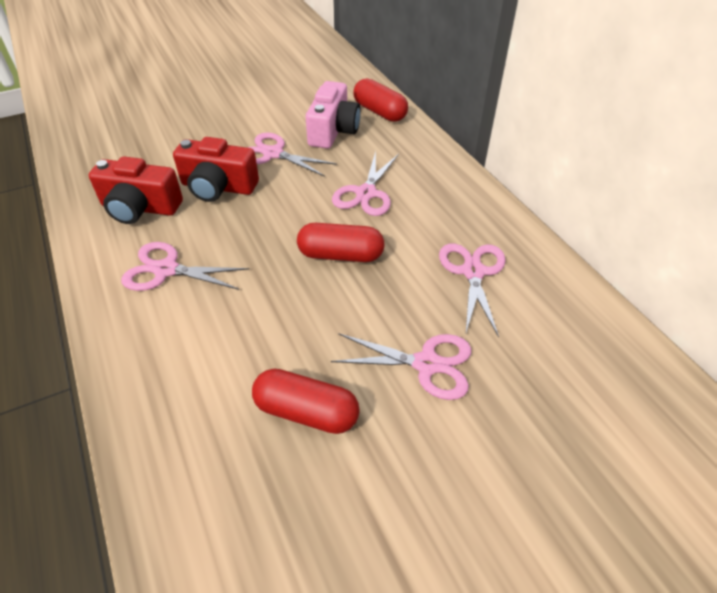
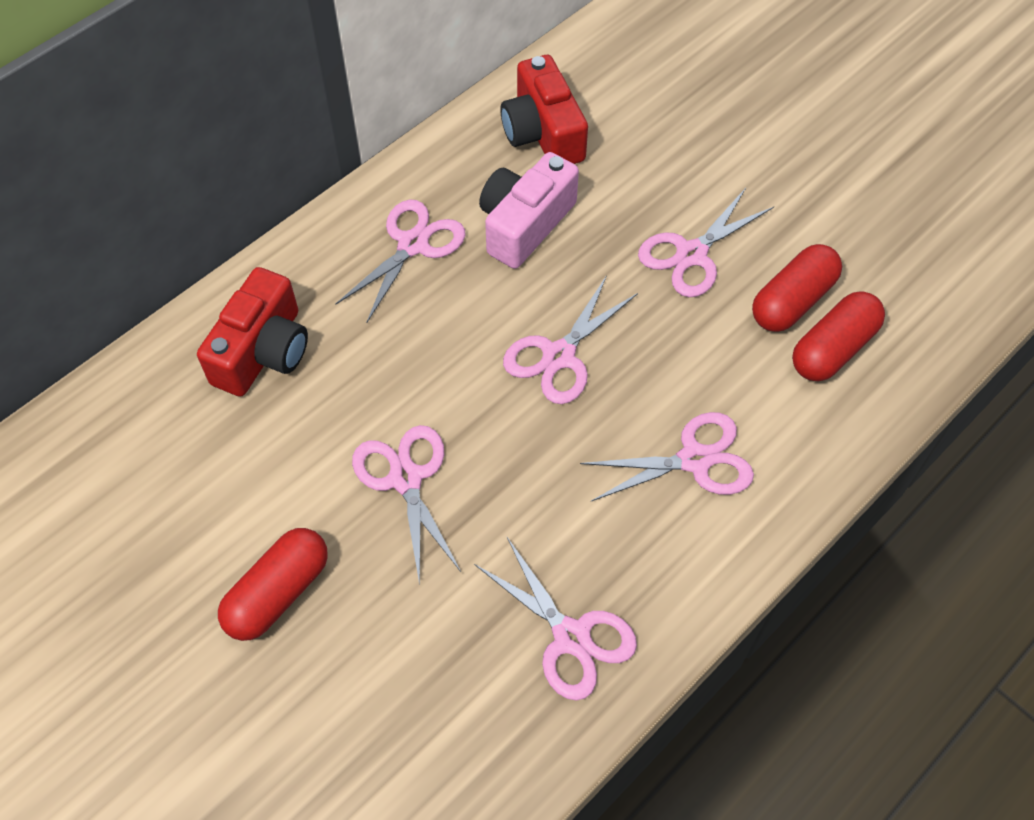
pink scissors: 5 -> 6

